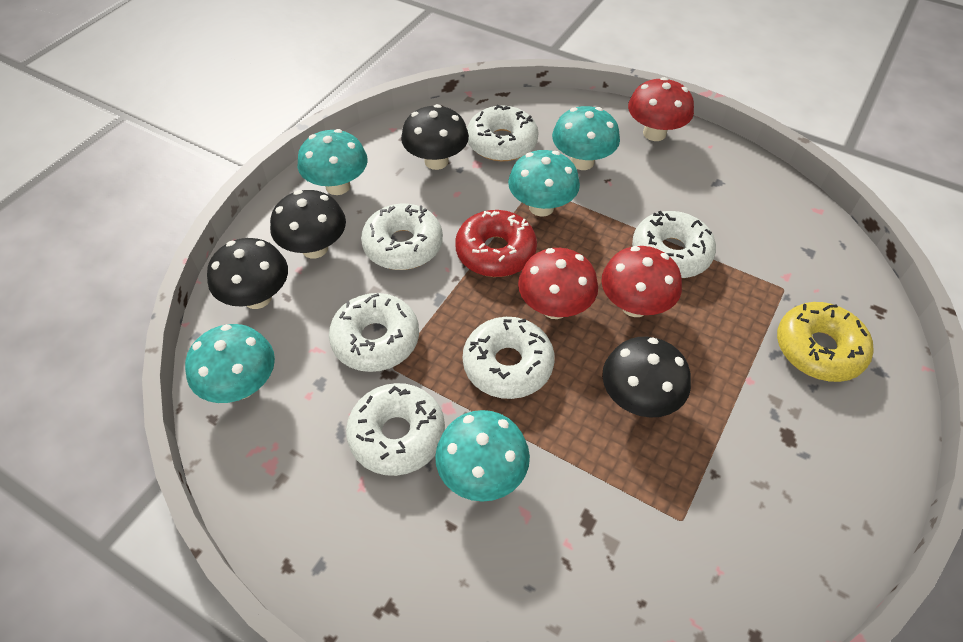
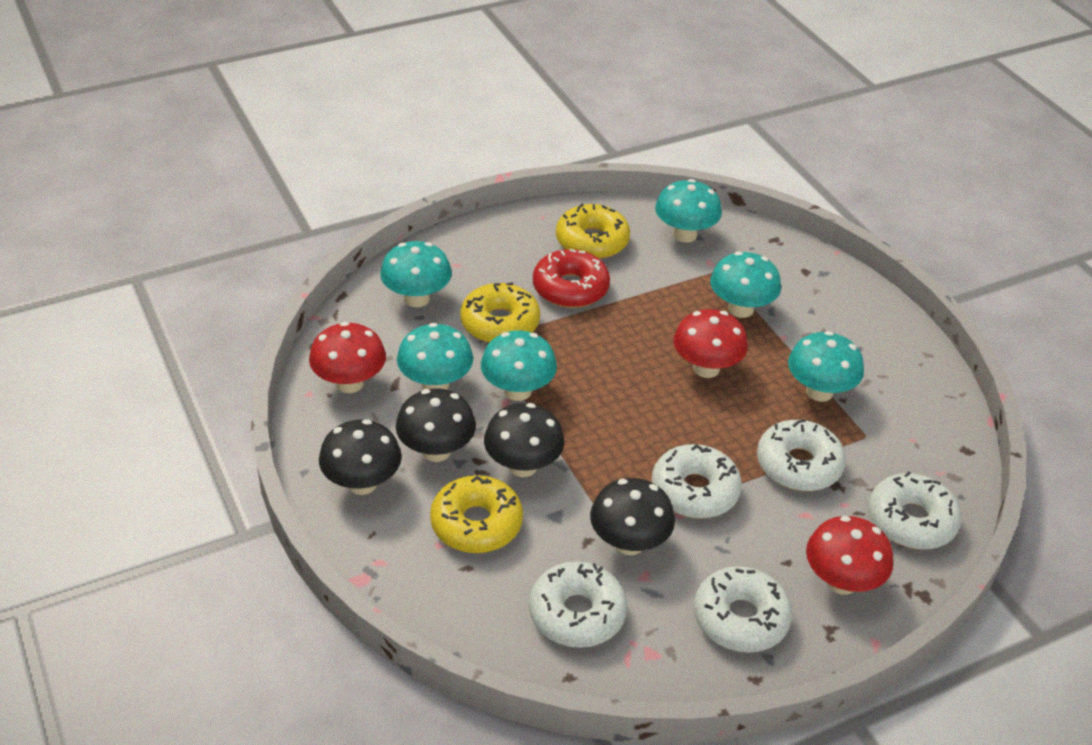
turquoise mushroom: 5 -> 6
white donut: 6 -> 5
yellow donut: 1 -> 3

